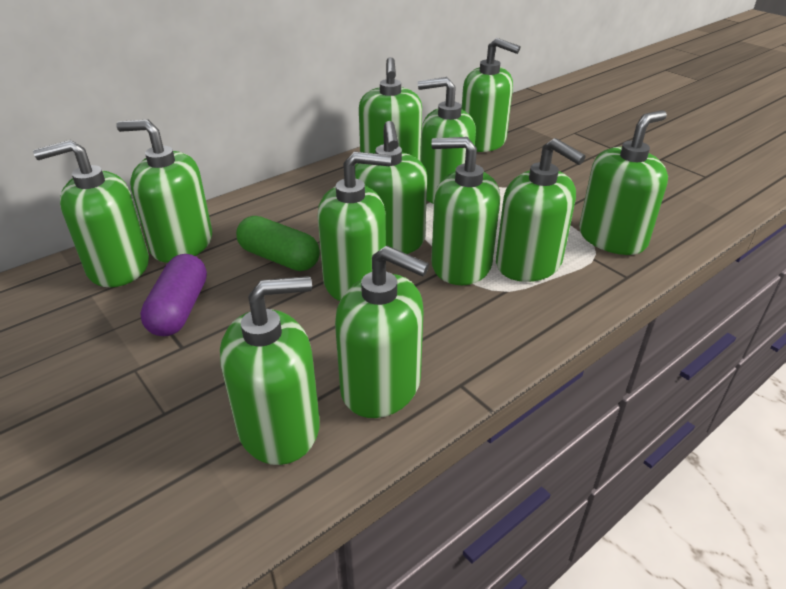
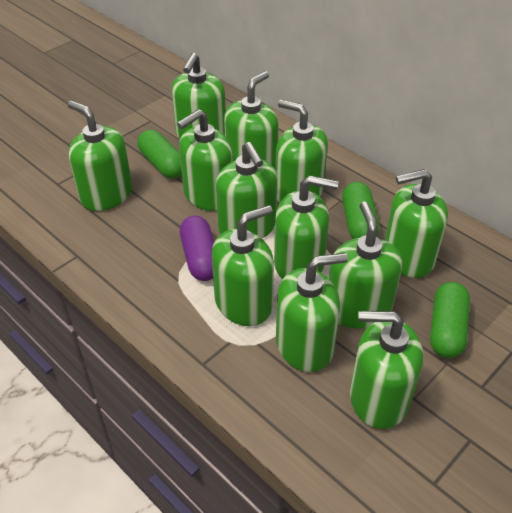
green capsule: 1 -> 3

